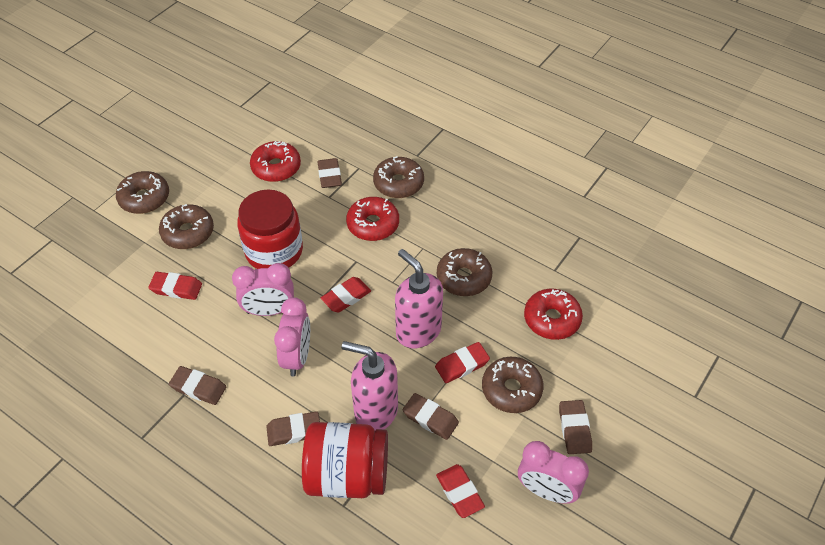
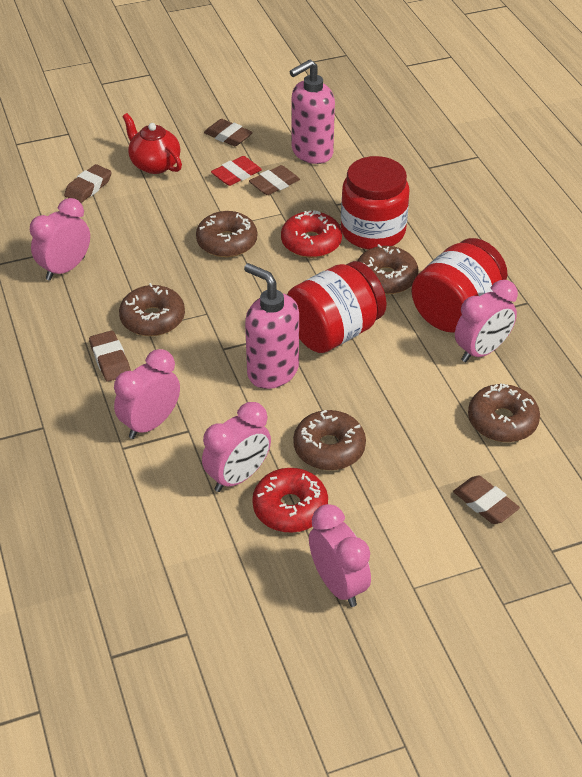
pink clock: 3 -> 5
red donut: 3 -> 2
red eraser: 4 -> 1
red jar: 2 -> 3
red teapot: 0 -> 1

